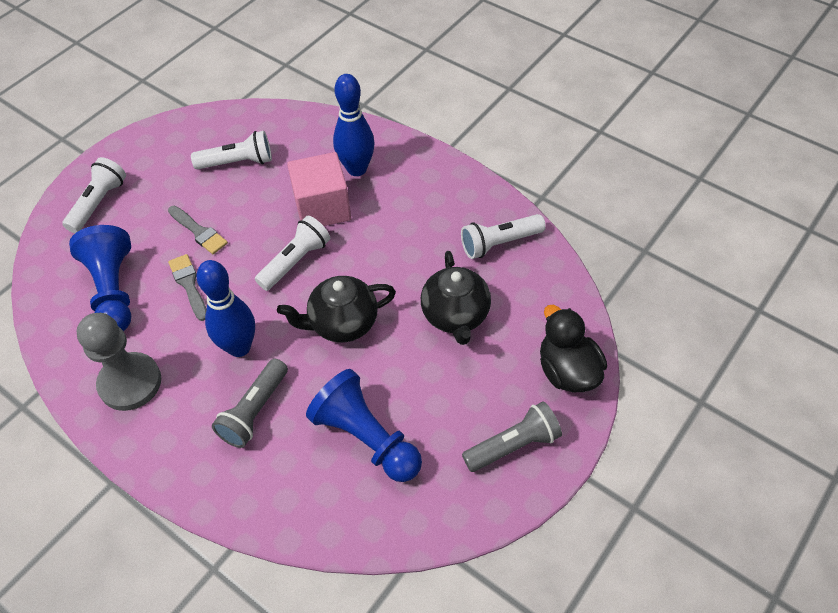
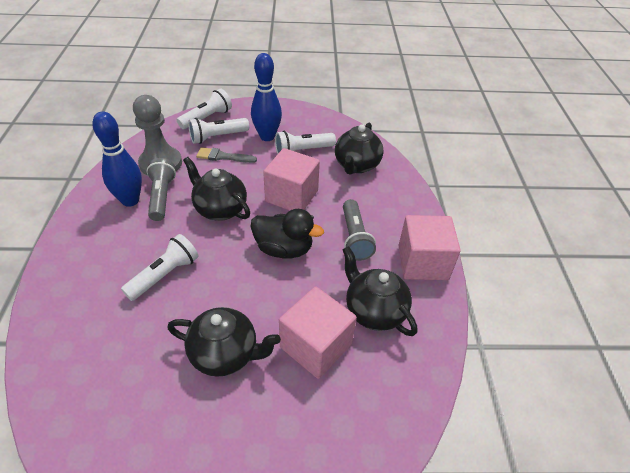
black teapot: 2 -> 4
blue pawn: 2 -> 0
grey brush: 2 -> 1
pink cube: 1 -> 3

